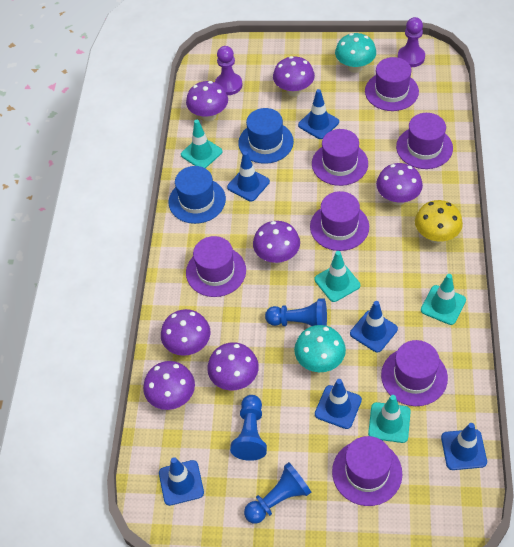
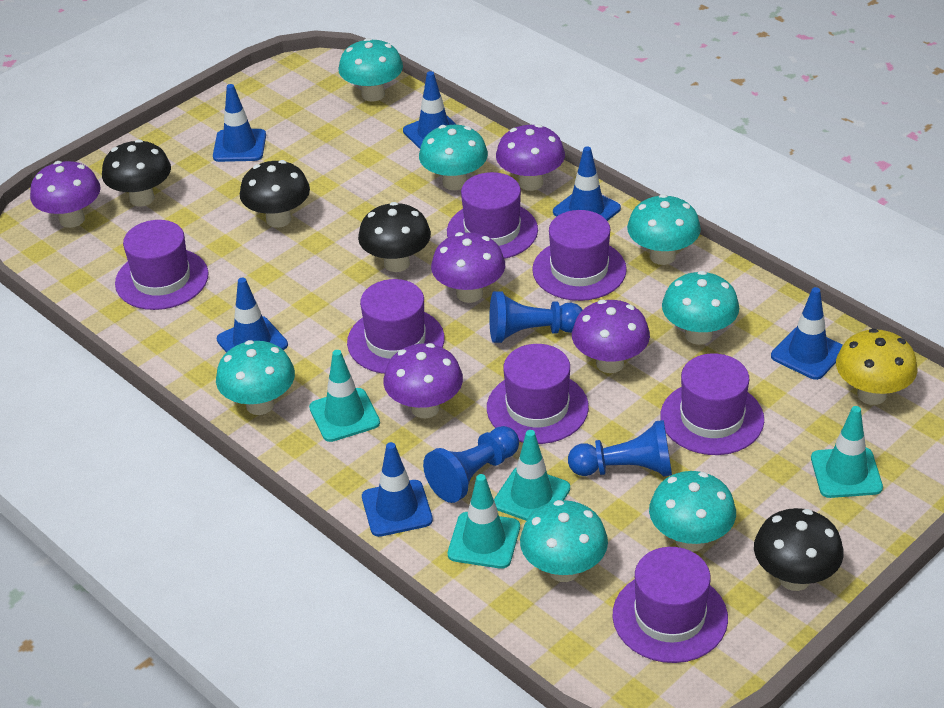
black mushroom: 0 -> 4
blue hat: 2 -> 0
purple mushroom: 7 -> 5
purple pawn: 2 -> 0
turquoise mushroom: 2 -> 7

